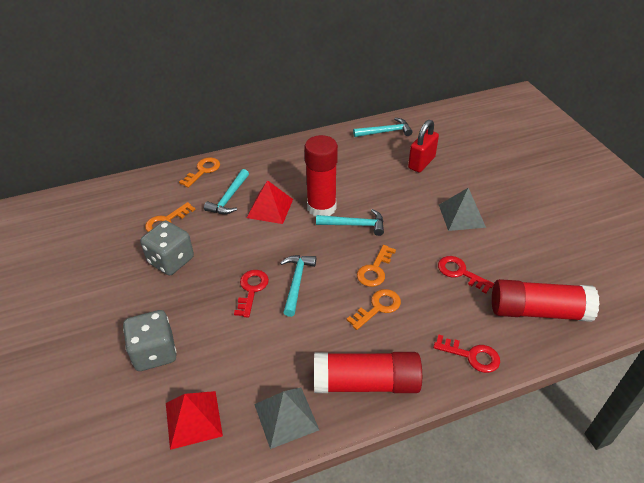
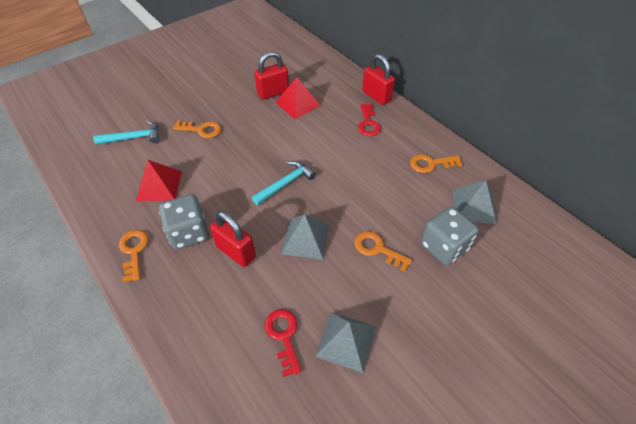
grey pyramid: 2 -> 3
red glue stick: 3 -> 0
red key: 3 -> 2
red padlock: 1 -> 3
turquoise hammer: 4 -> 2

